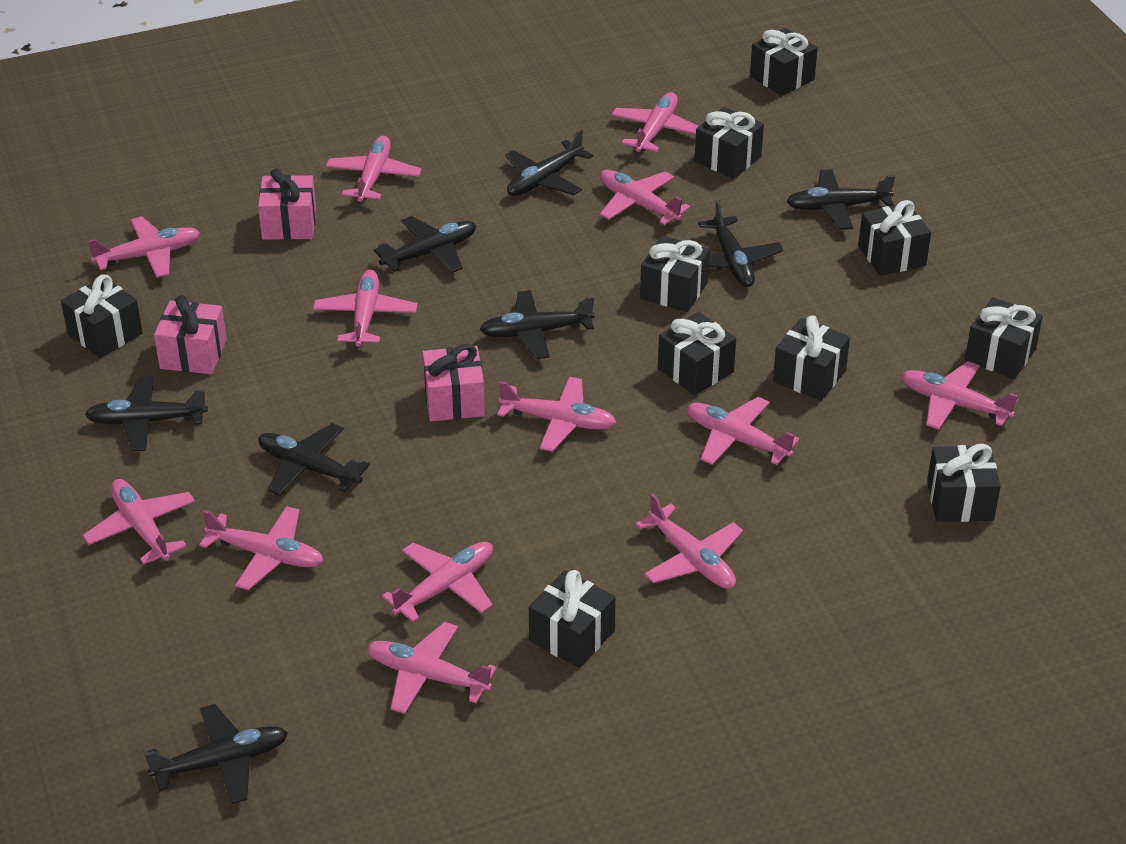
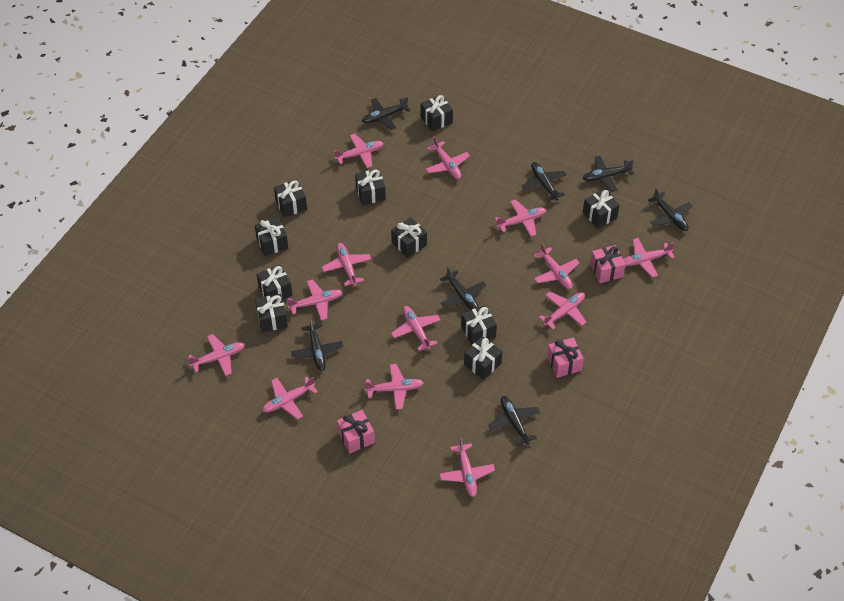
black plane: 8 -> 7

